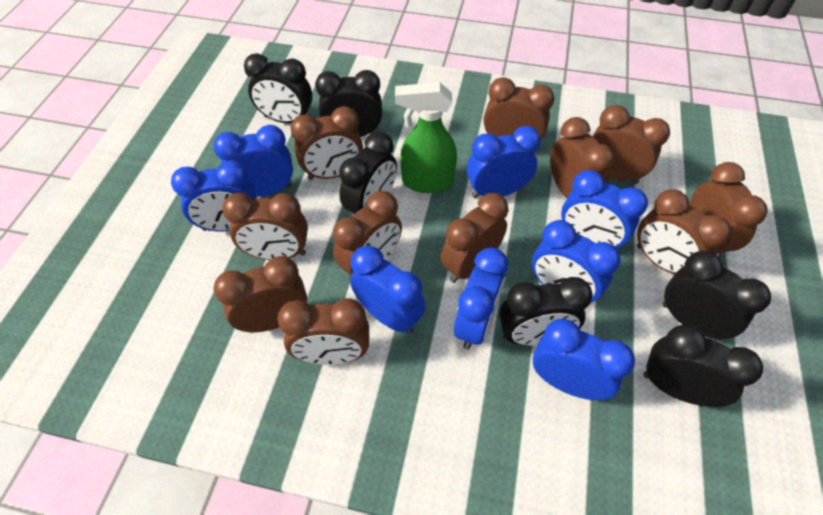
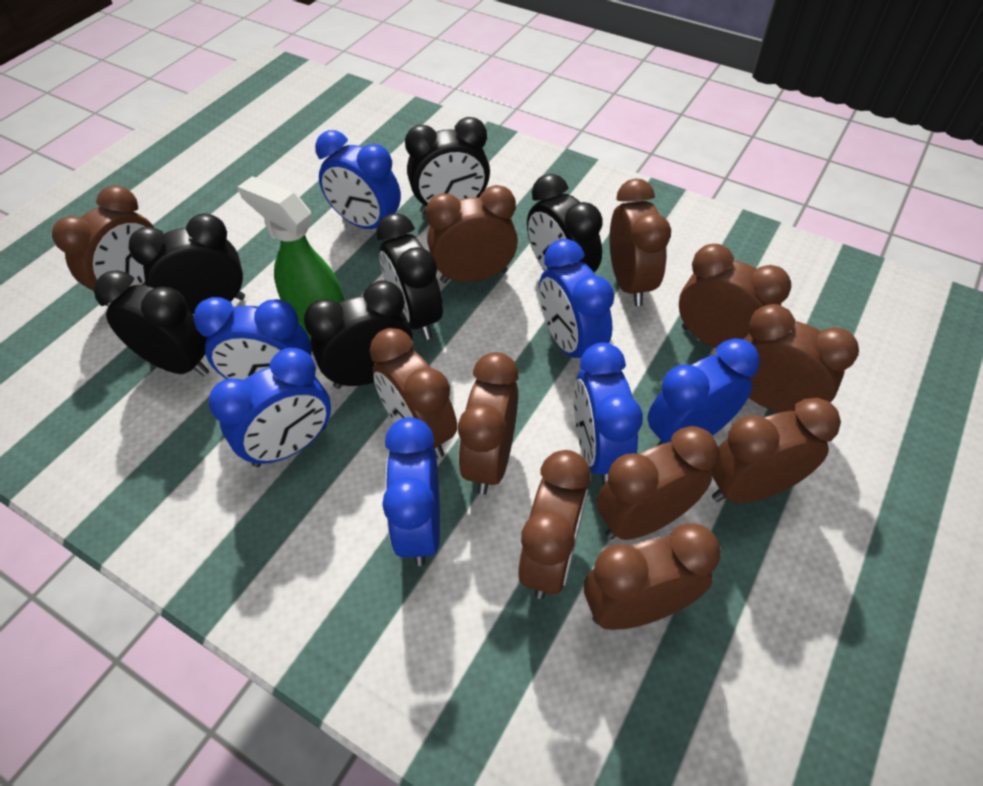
blue clock: 8 -> 7

